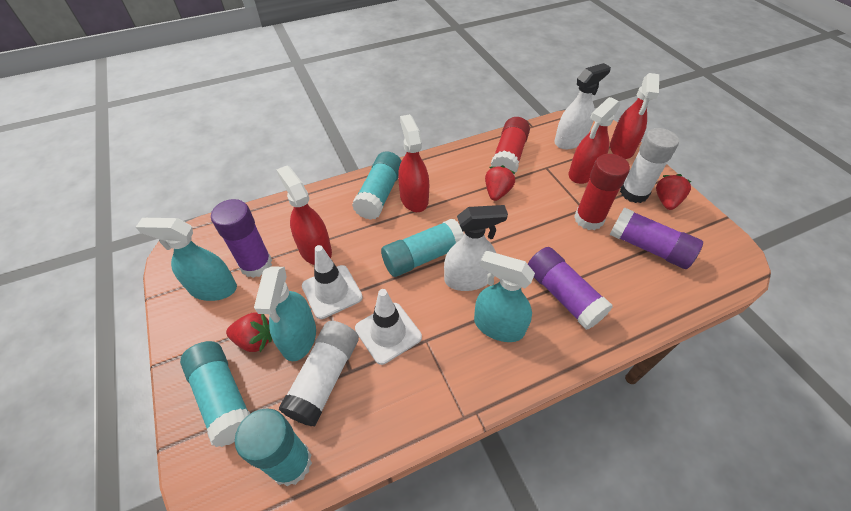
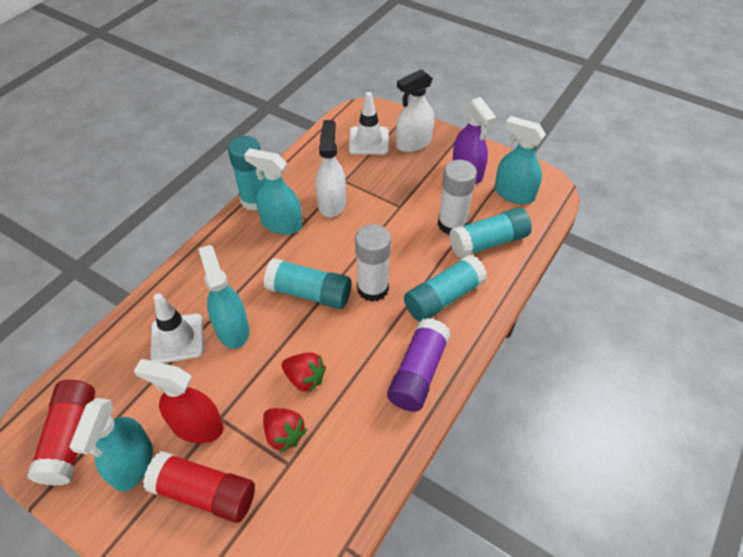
purple glue stick: 3 -> 1
purple spray bottle: 0 -> 1
red spray bottle: 4 -> 1
red strawberry: 3 -> 2
turquoise spray bottle: 3 -> 4

